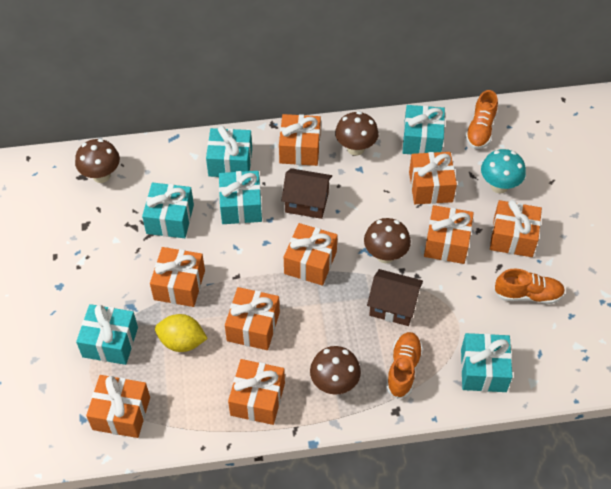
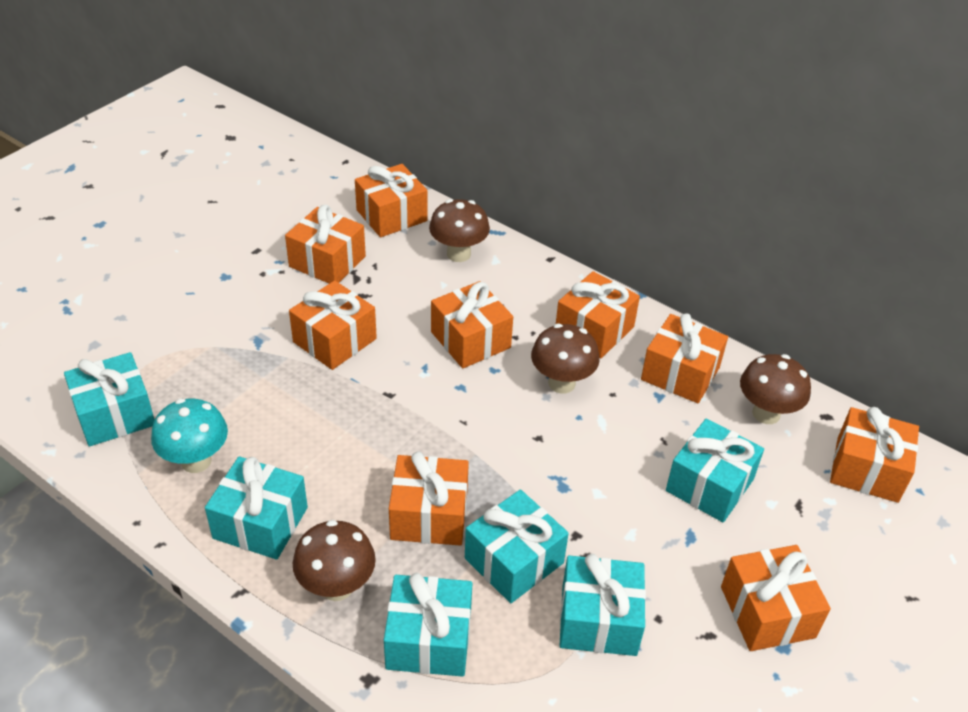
brown house: 2 -> 0
orange shoe: 3 -> 0
yellow lemon: 1 -> 0

